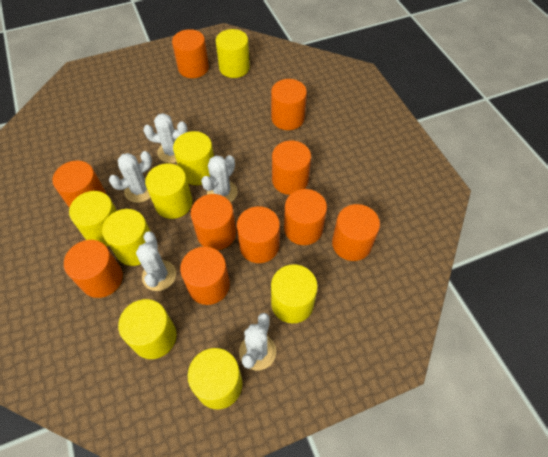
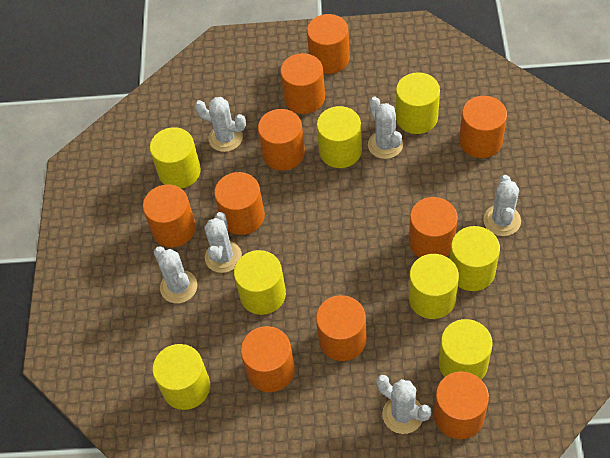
white cactus: 5 -> 6

